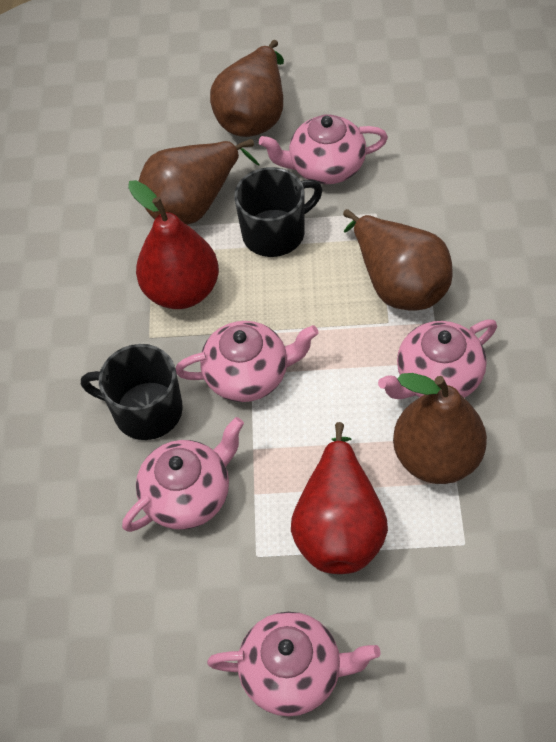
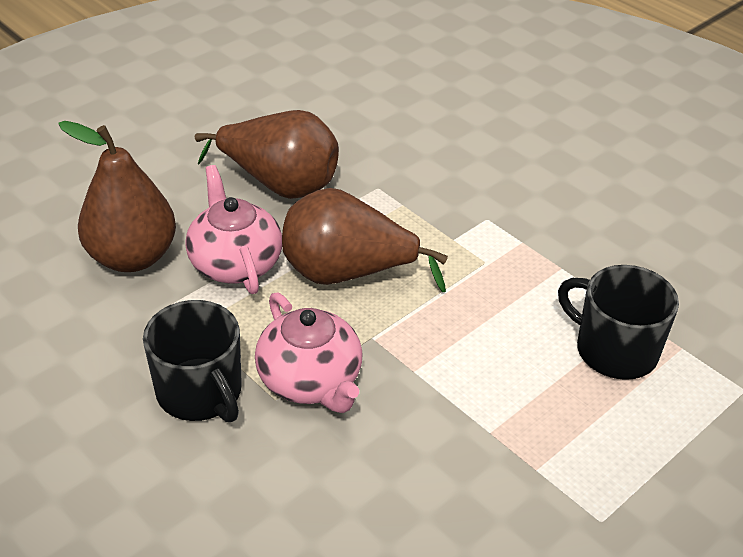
brown pear: 4 -> 3
pink teapot: 5 -> 2
red pear: 2 -> 0

